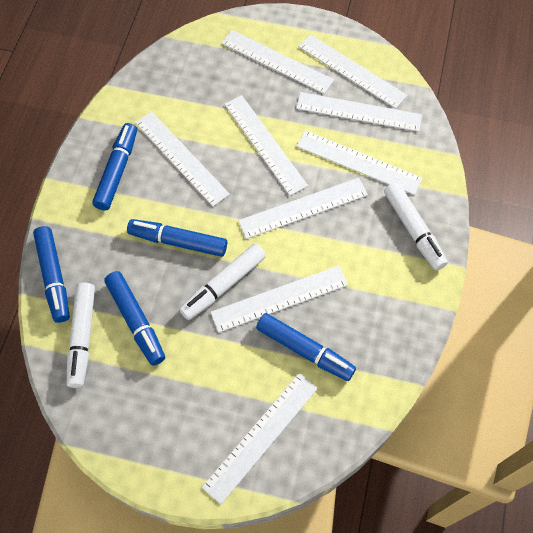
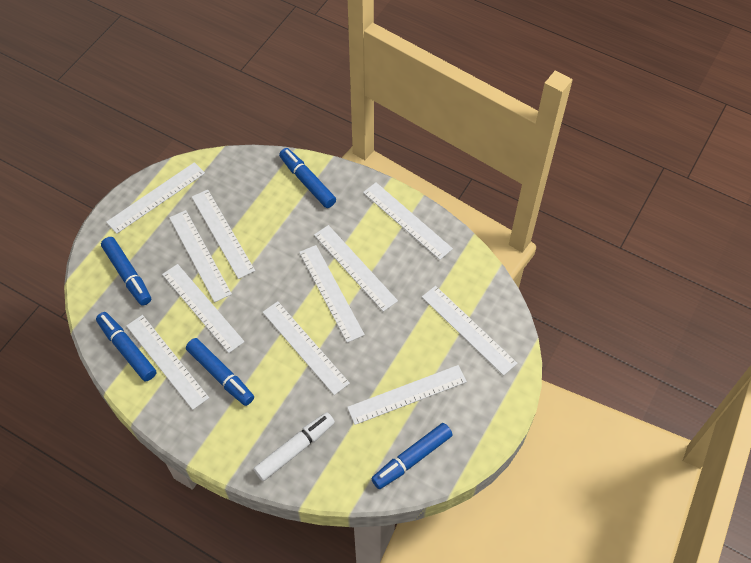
white marker: 3 -> 1
white ruler: 9 -> 11

